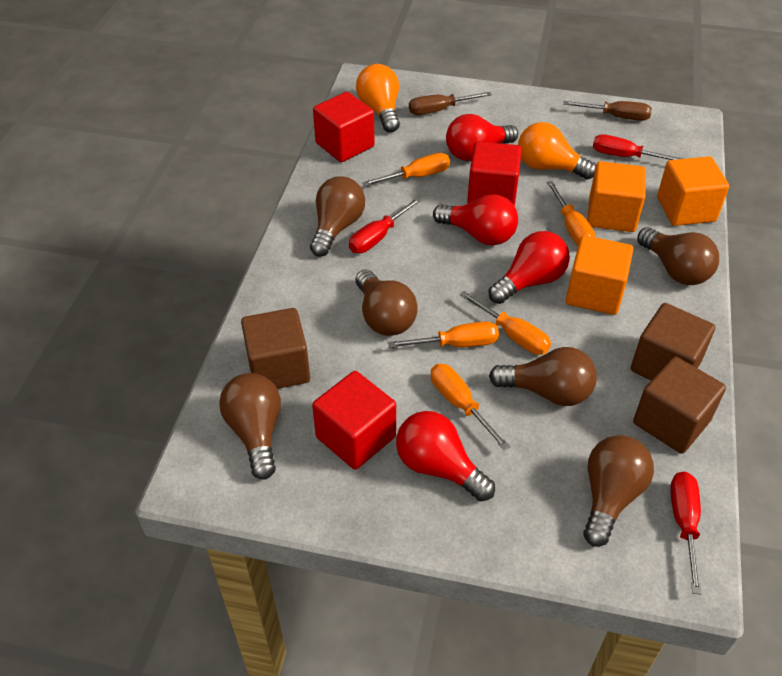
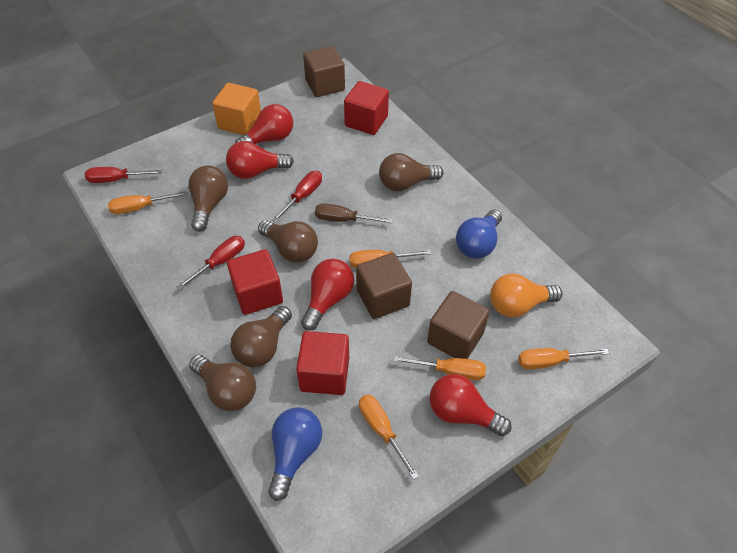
blue light bulb: 0 -> 2
brown light bulb: 6 -> 5
brown screwdriver: 2 -> 1
orange cube: 3 -> 1
orange light bulb: 2 -> 1

